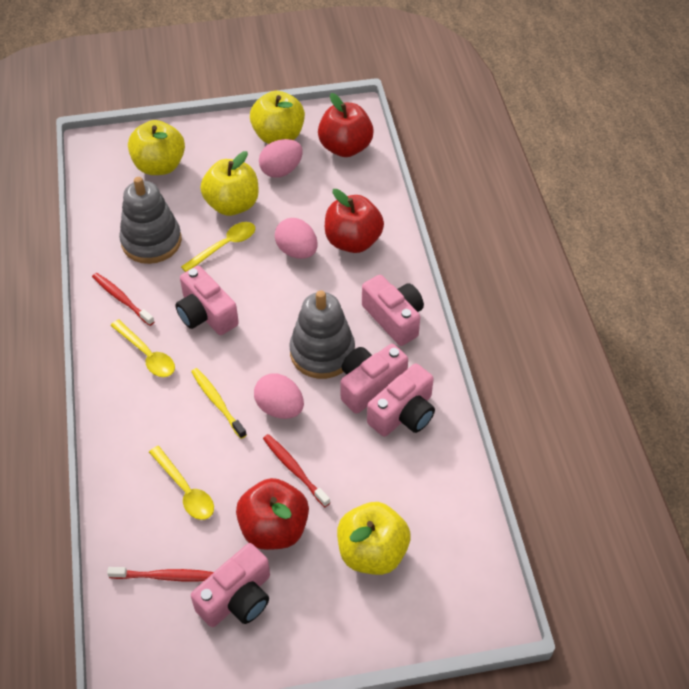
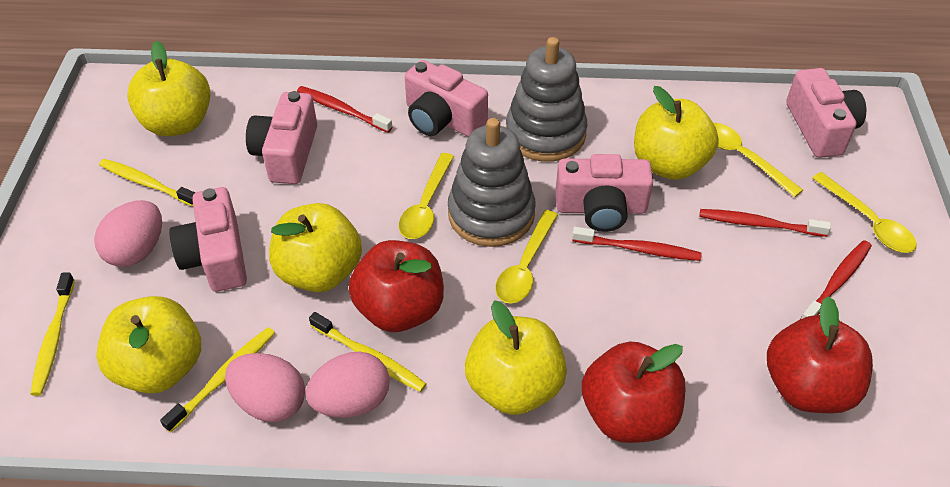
red toothbrush: 3 -> 4
yellow apple: 4 -> 5
yellow spoon: 3 -> 4
yellow toothbrush: 1 -> 4

